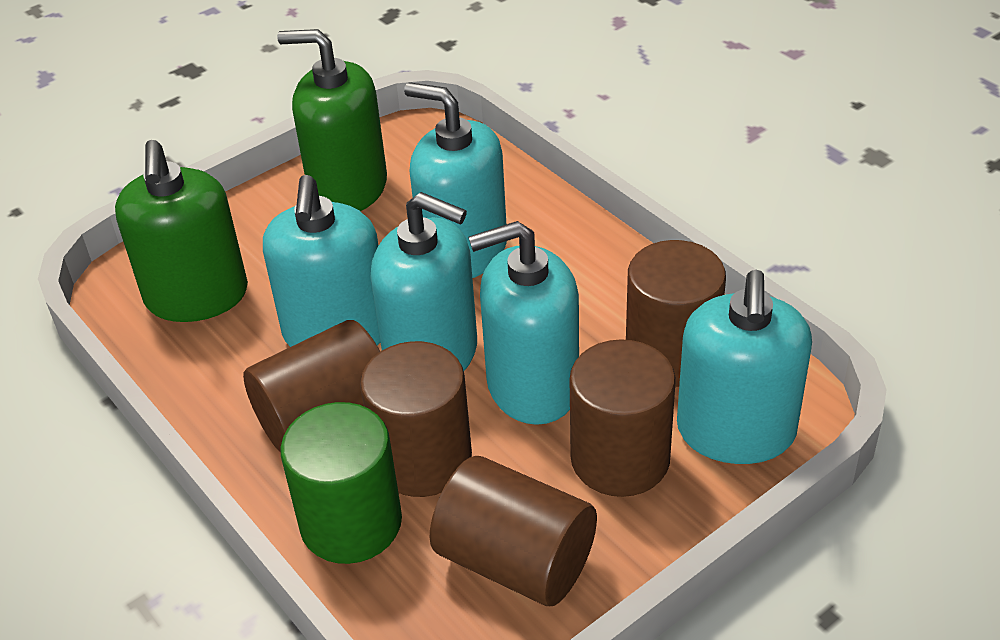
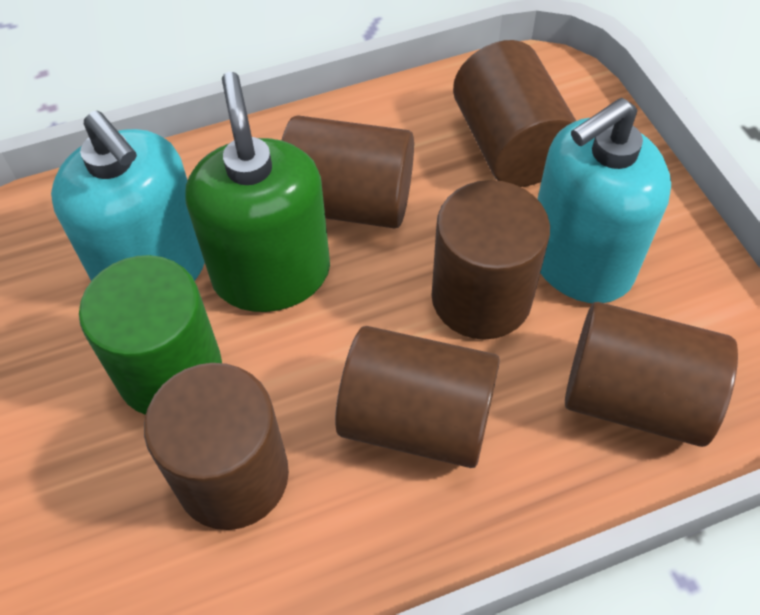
brown cylinder: 5 -> 6
green soap dispenser: 2 -> 1
turquoise soap dispenser: 5 -> 2

